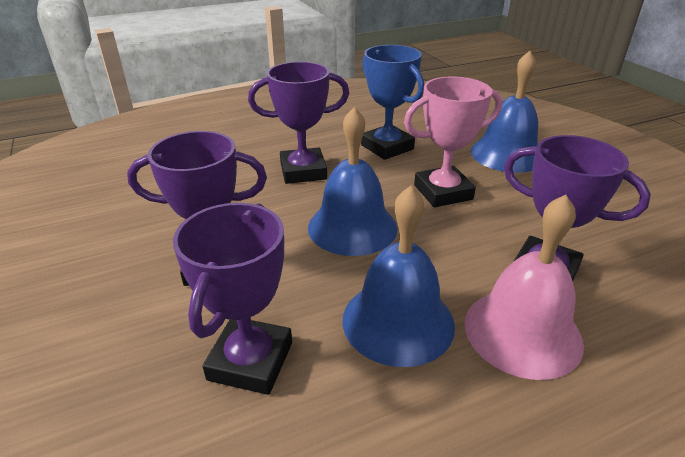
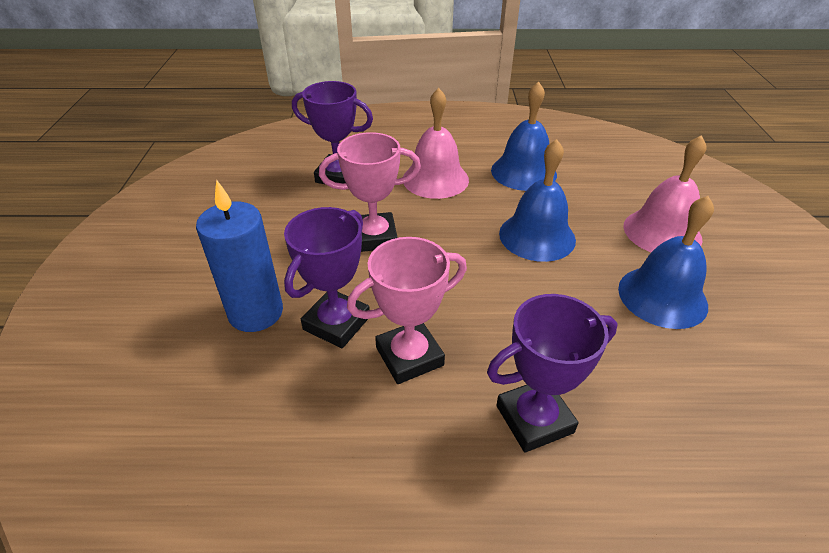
blue candle: 0 -> 1
blue trophy: 1 -> 0
pink bell: 1 -> 2
pink trophy: 1 -> 2
purple trophy: 4 -> 3

